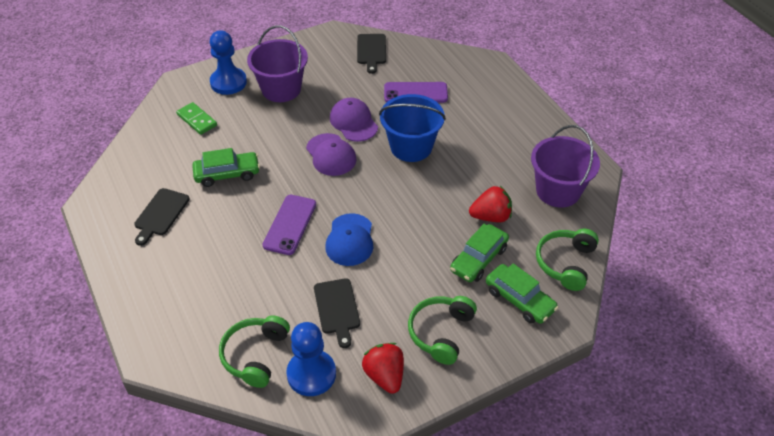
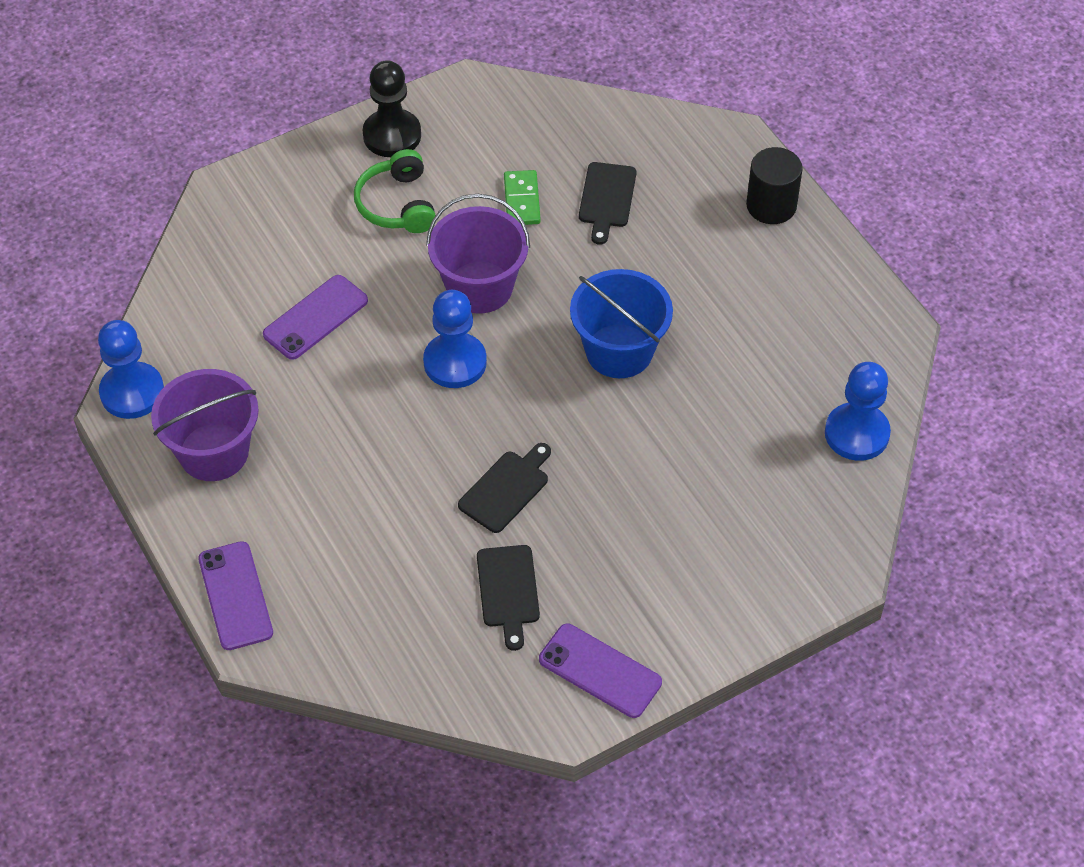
black cylinder: 0 -> 1
black pawn: 0 -> 1
blue cap: 1 -> 0
blue pawn: 2 -> 3
green car: 3 -> 0
green headphones: 3 -> 1
purple cap: 2 -> 0
purple phone: 2 -> 3
red strawberry: 2 -> 0

